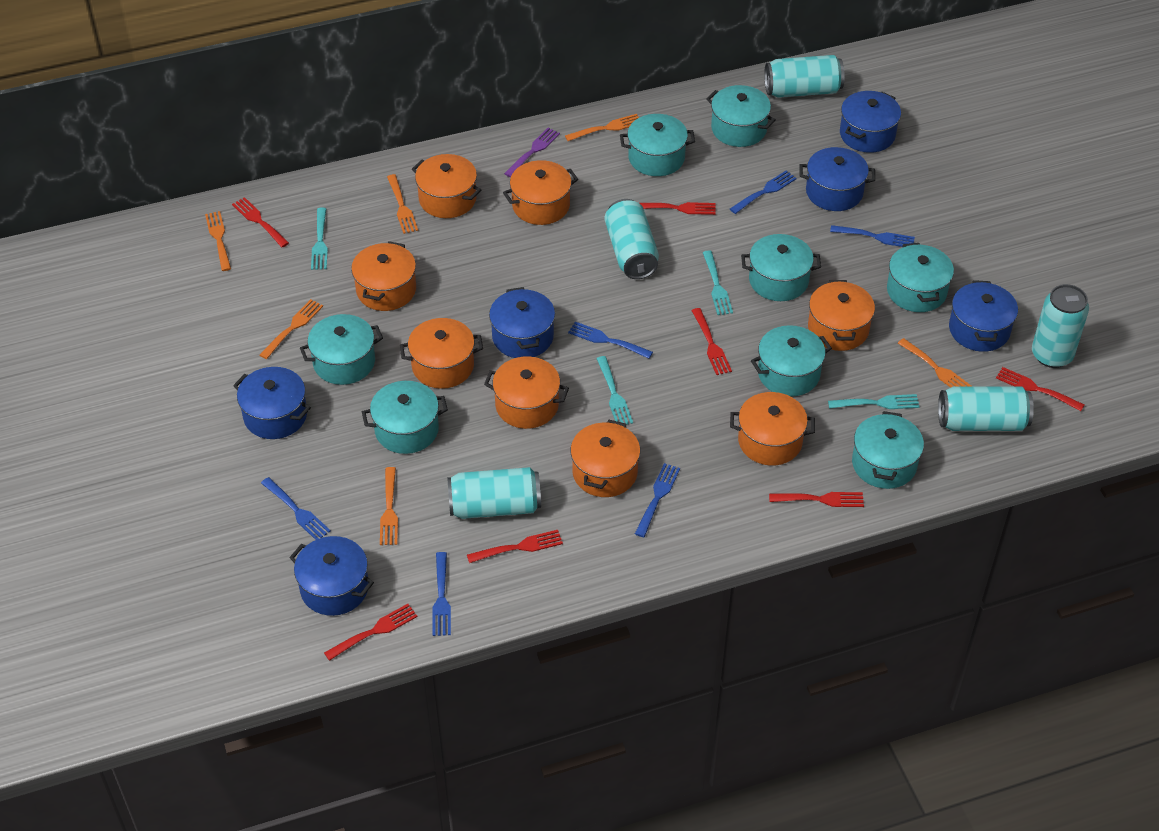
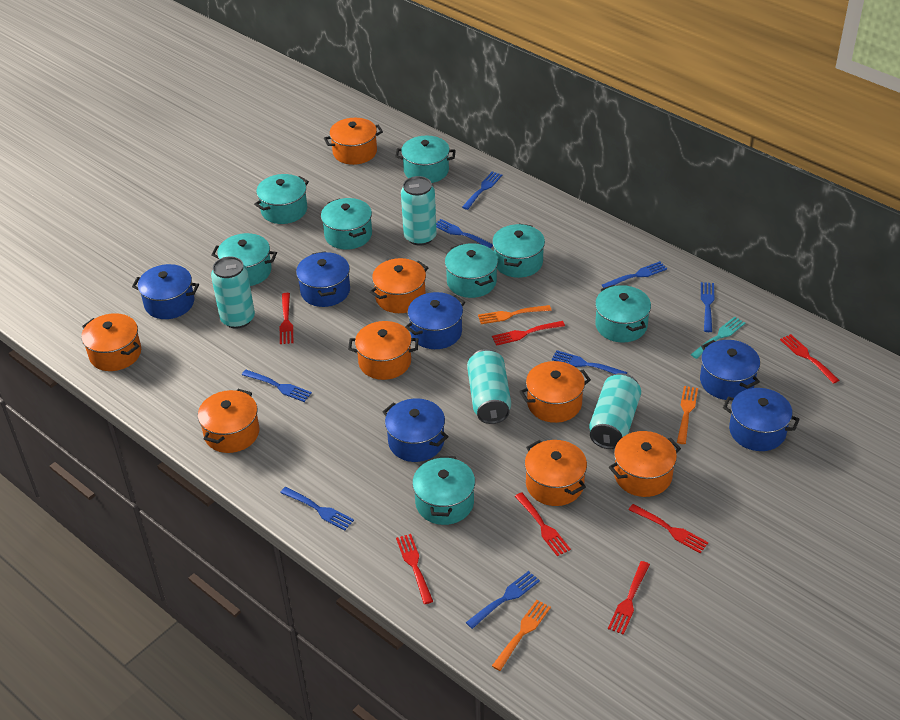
blue fork: 6 -> 8
orange fork: 6 -> 3
purple fork: 1 -> 0
turquoise can: 5 -> 4
turquoise fork: 4 -> 1

